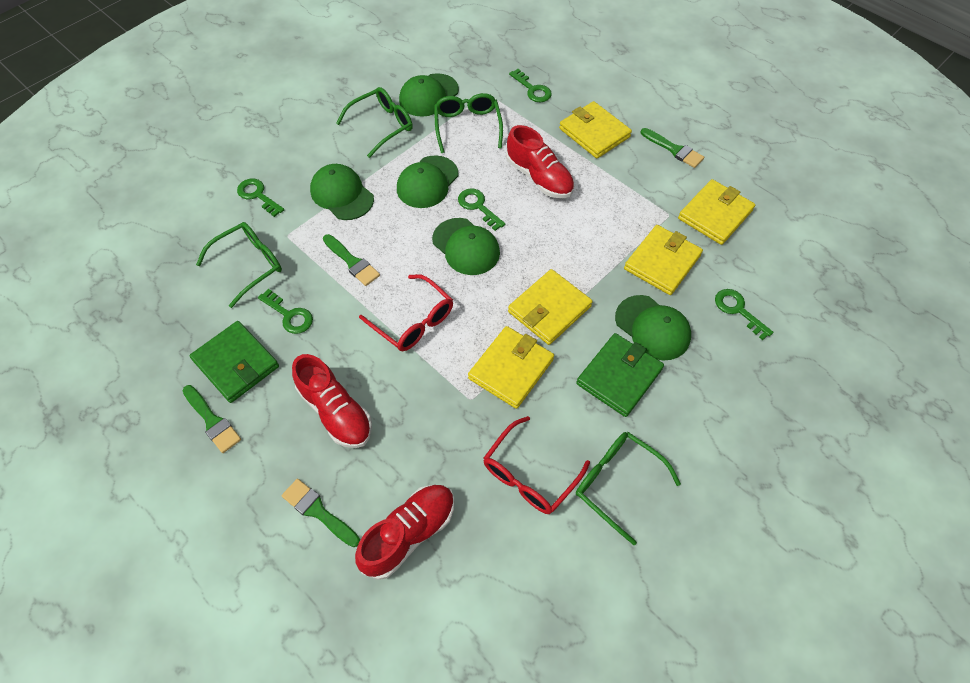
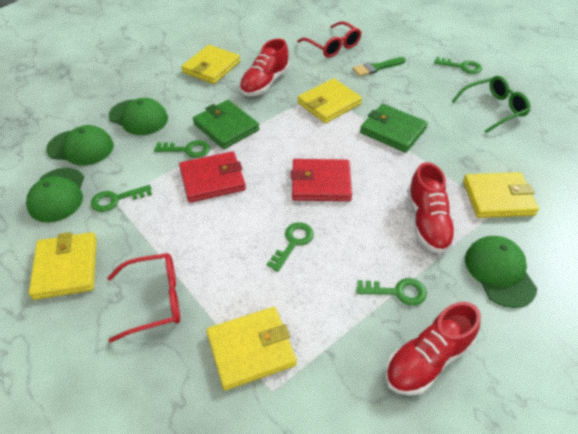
green brush: 4 -> 1
green cap: 5 -> 4
green glasses: 4 -> 1
red wallet: 0 -> 2

